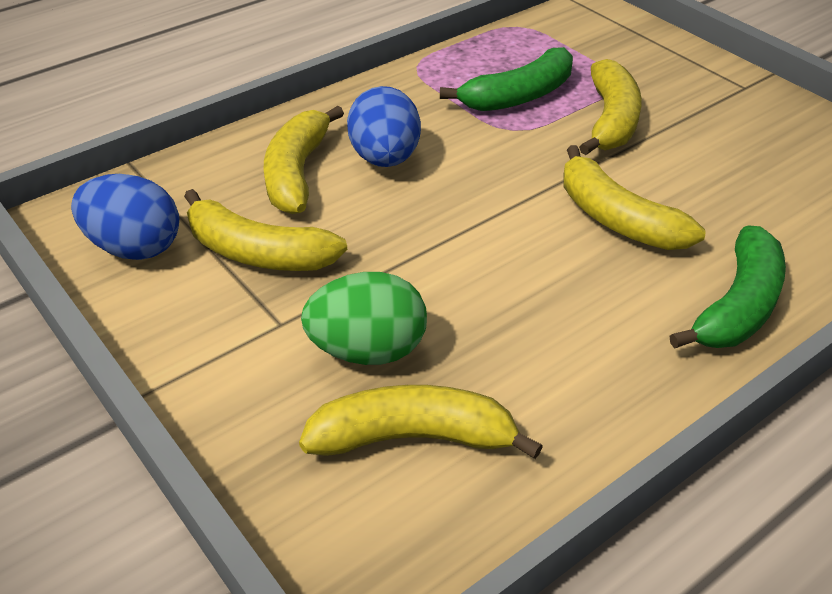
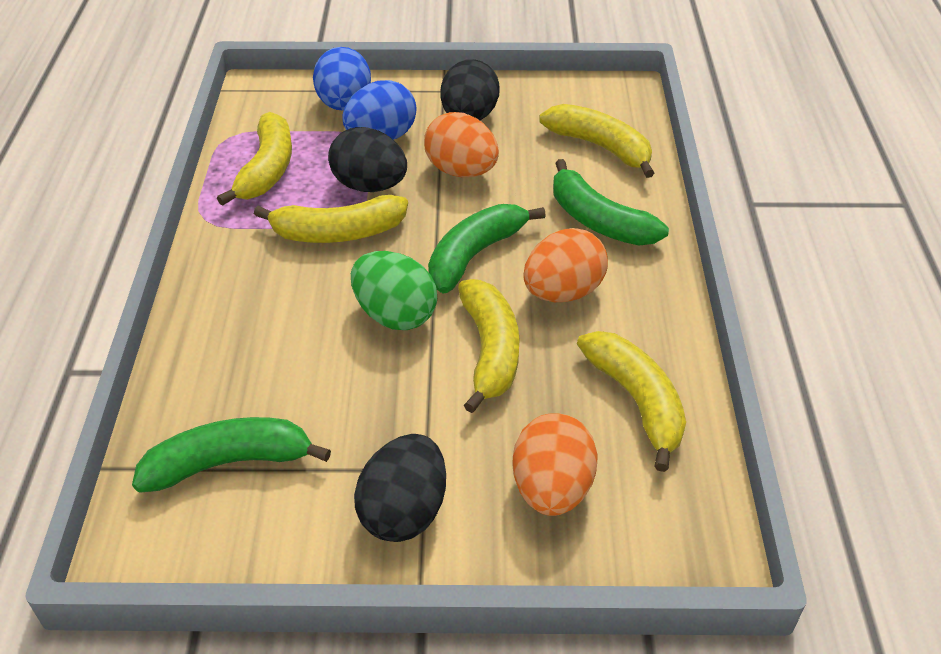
black egg: 0 -> 3
green banana: 2 -> 3
orange egg: 0 -> 3

